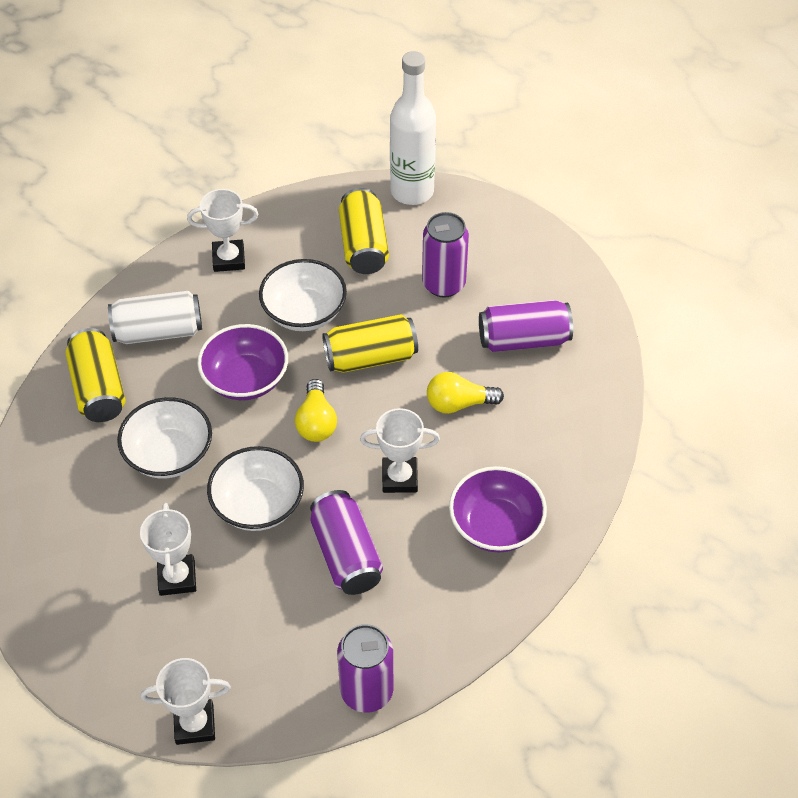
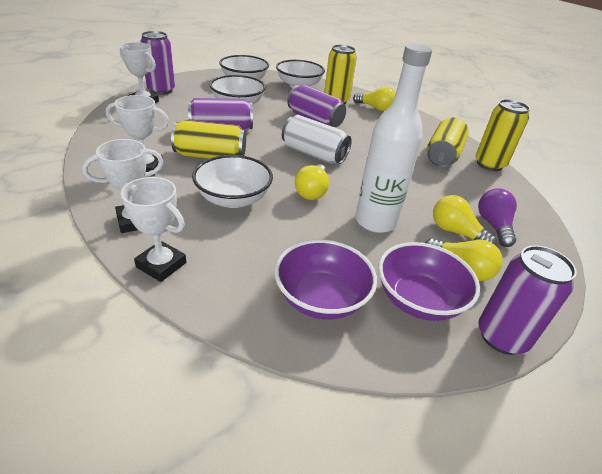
purple light bulb: 0 -> 1
white bowl: 3 -> 4
yellow can: 3 -> 4
yellow light bulb: 2 -> 4

